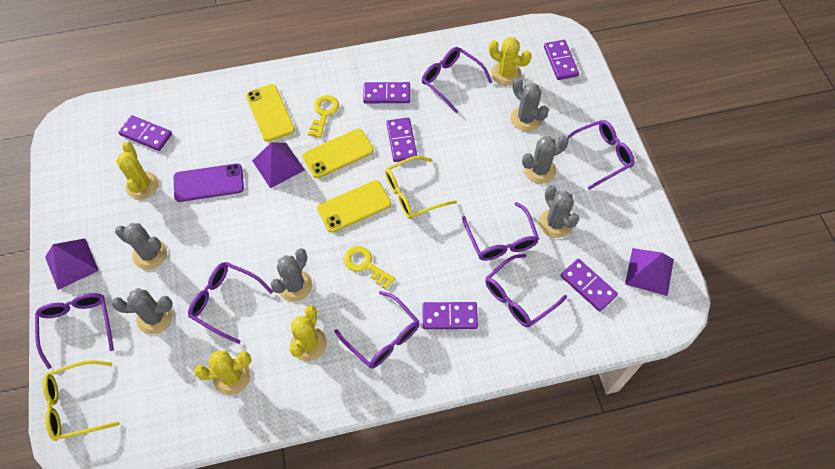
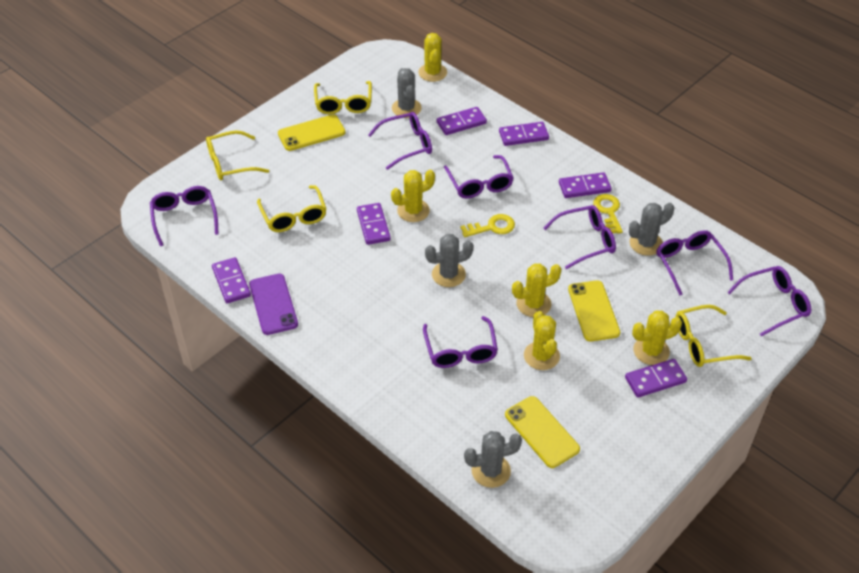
grey cactus: 6 -> 4
purple pyramid: 3 -> 0
yellow cactus: 4 -> 5
yellow glasses: 2 -> 4

